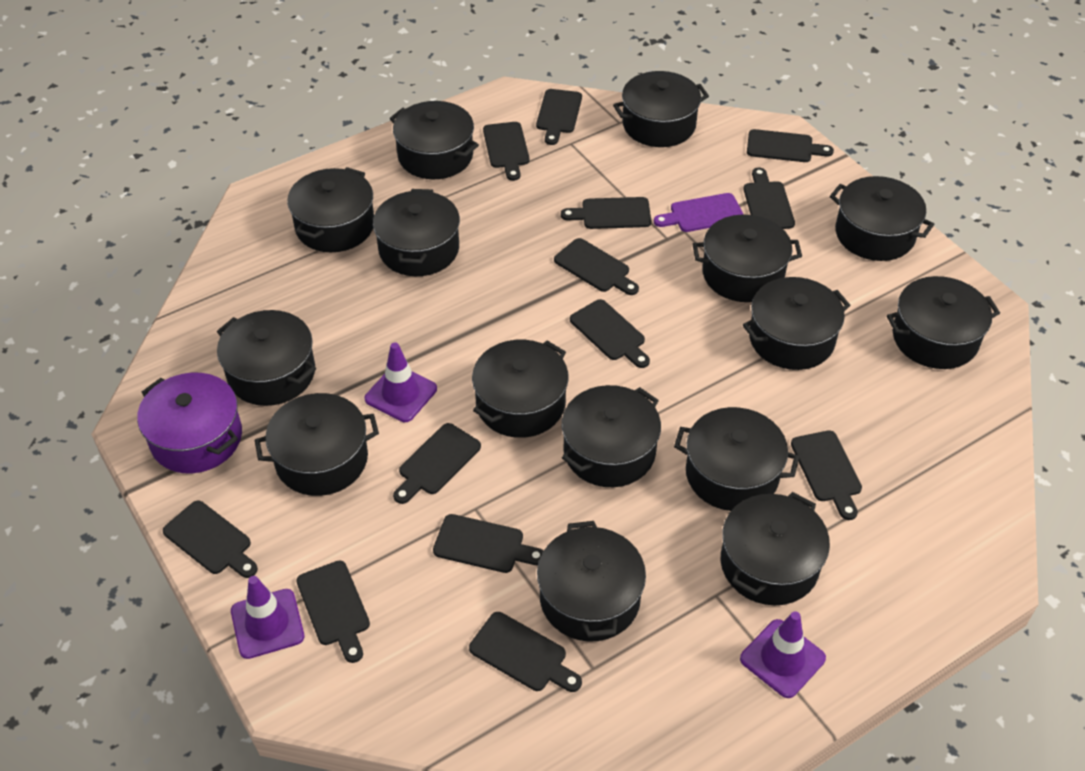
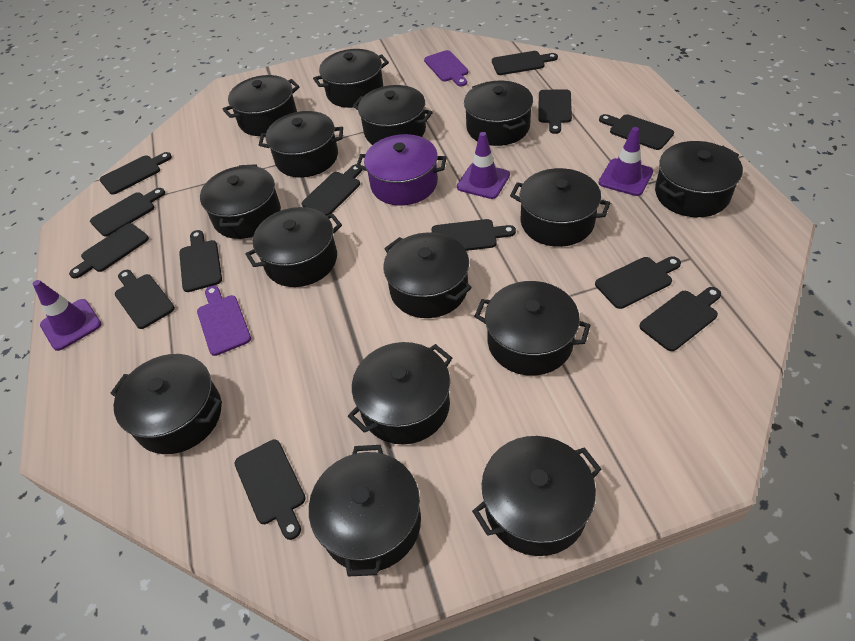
purple cutting board: 1 -> 2

